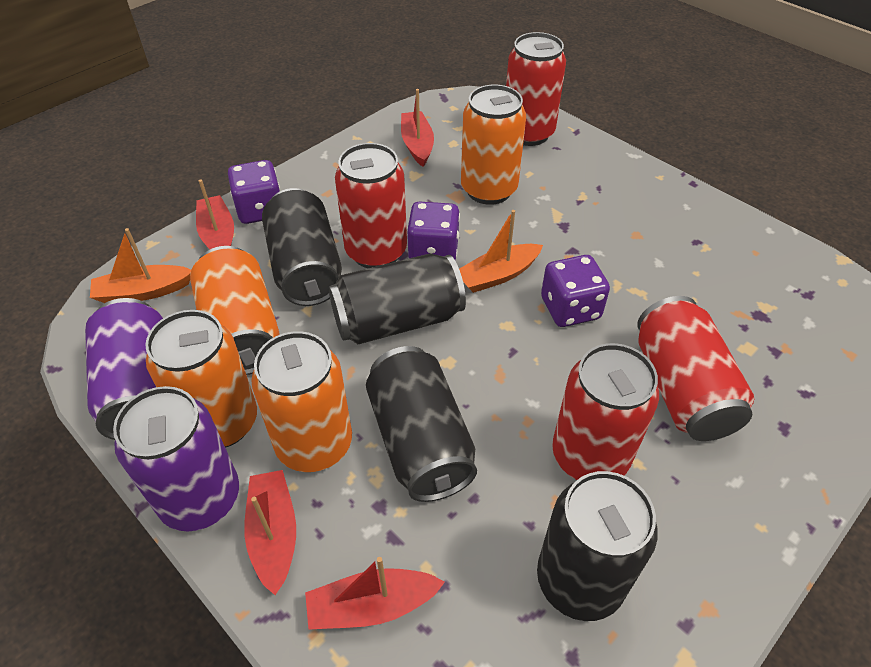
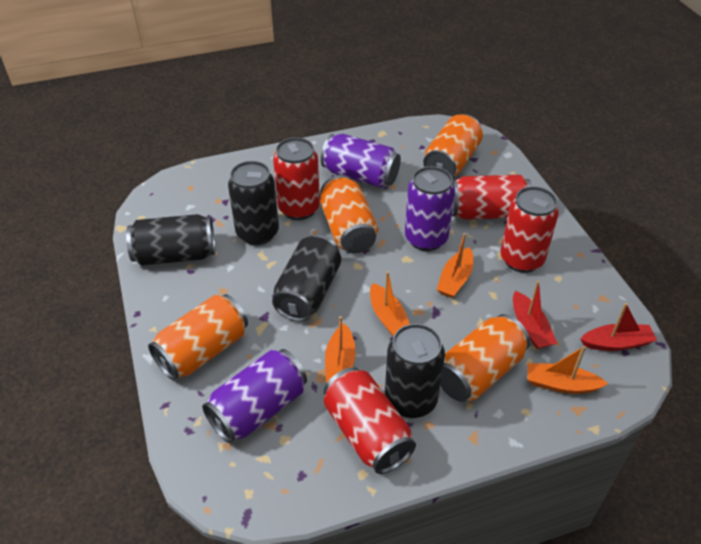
orange boat: 2 -> 4
purple can: 2 -> 3
purple dice: 3 -> 0
red boat: 4 -> 2

